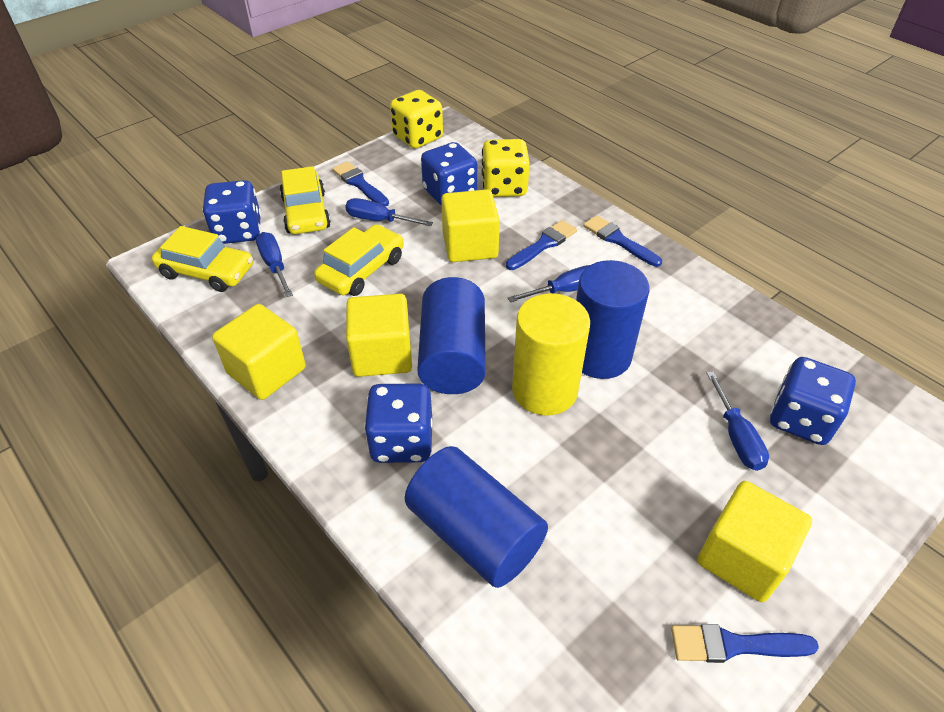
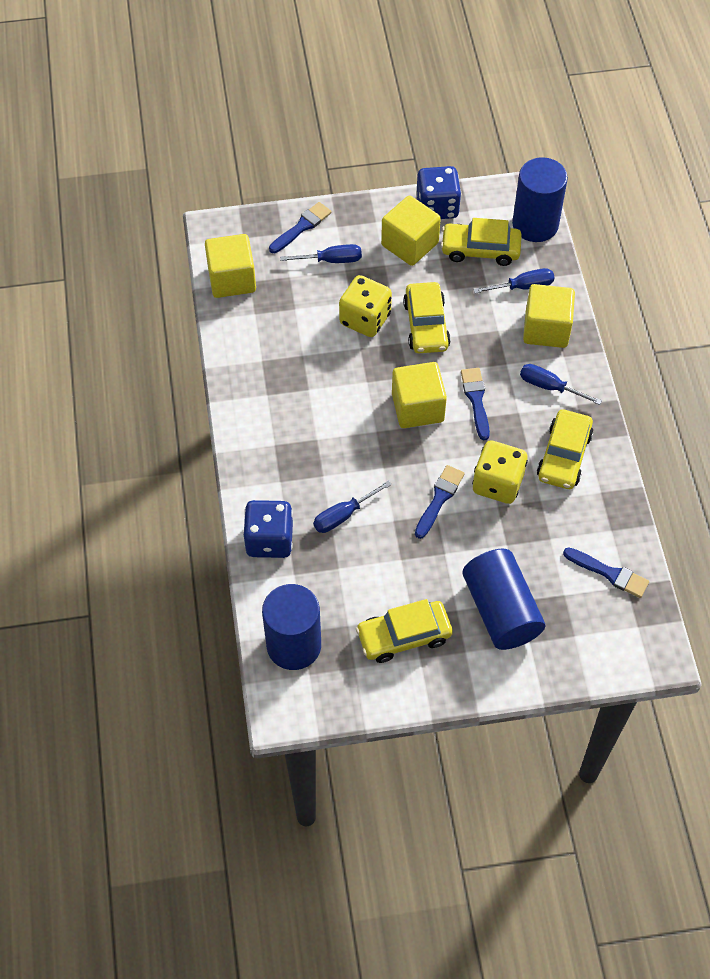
blue dice: 4 -> 2
yellow car: 3 -> 4
yellow cylinder: 1 -> 0

